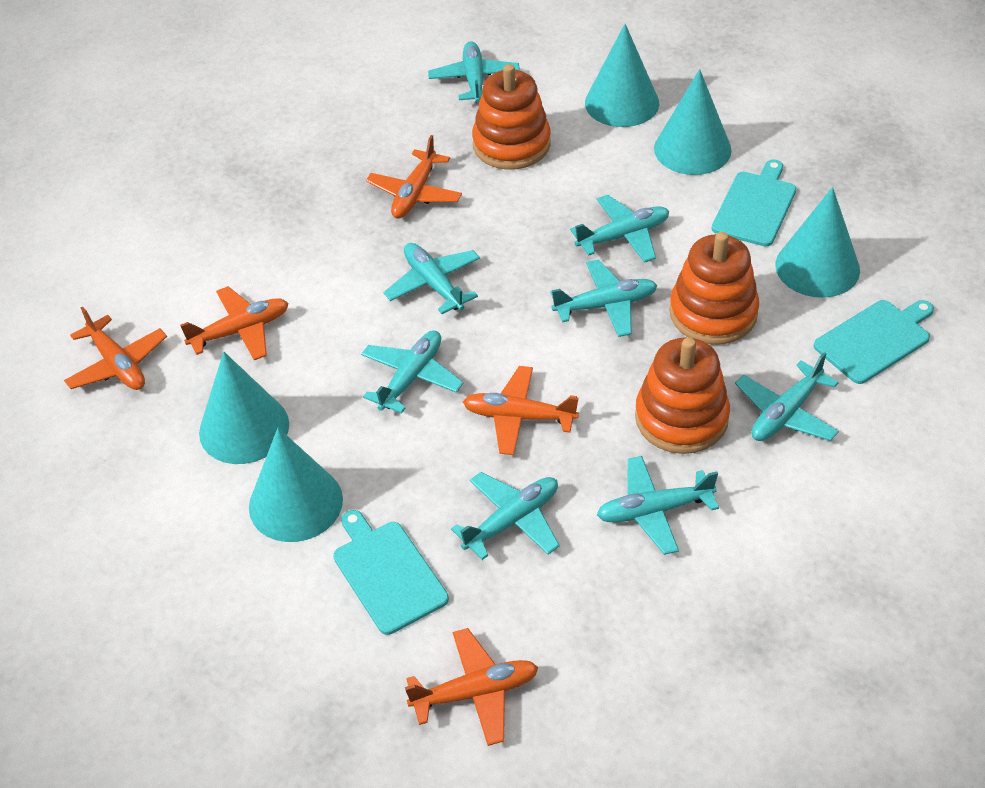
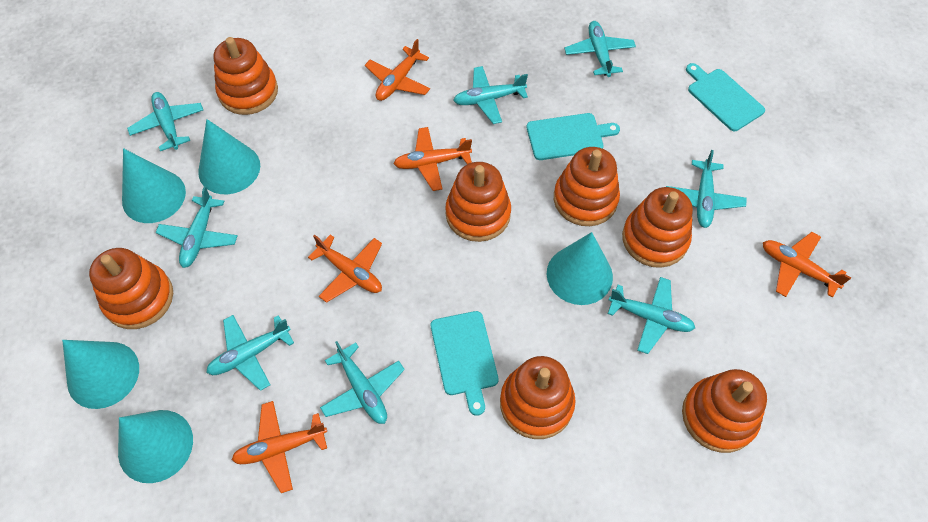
orange stacking toy: 3 -> 7

